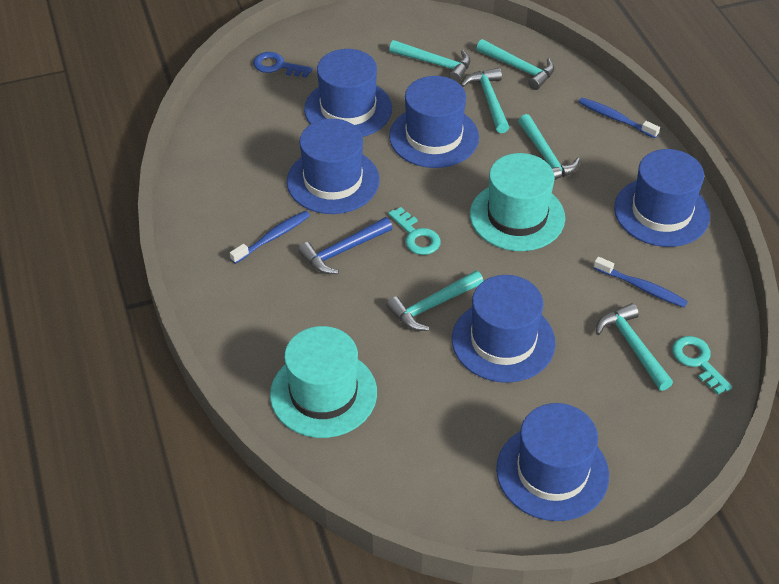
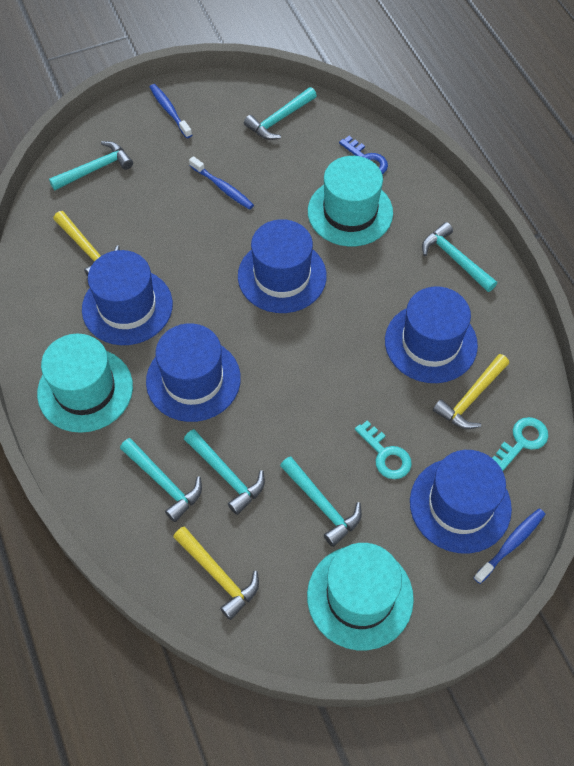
blue hammer: 1 -> 0
blue hat: 6 -> 5
turquoise hat: 2 -> 3
yellow hammer: 0 -> 3

